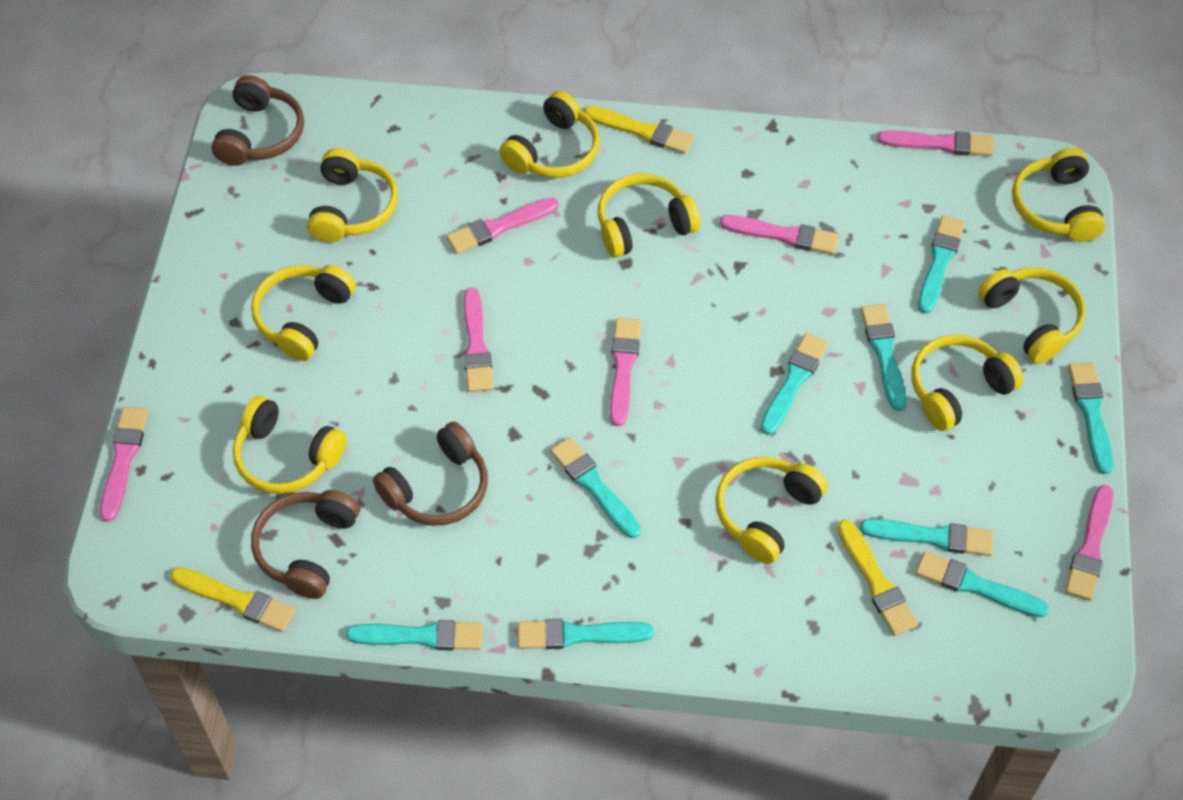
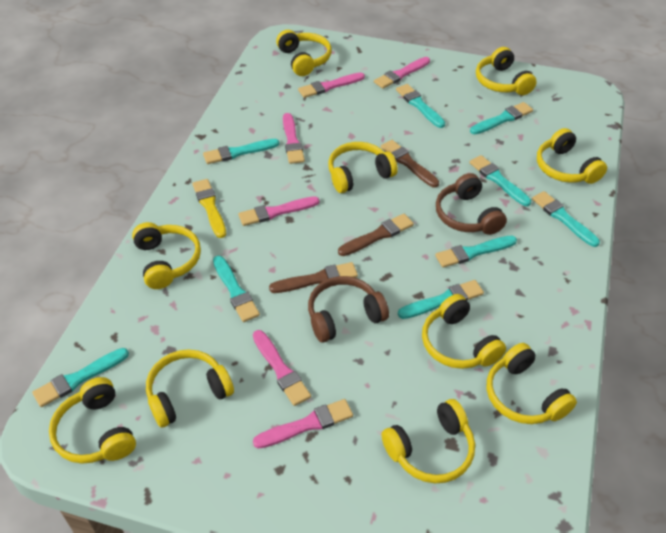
brown brush: 0 -> 3
brown headphones: 3 -> 2
pink brush: 7 -> 6
yellow brush: 3 -> 1
yellow headphones: 9 -> 10

